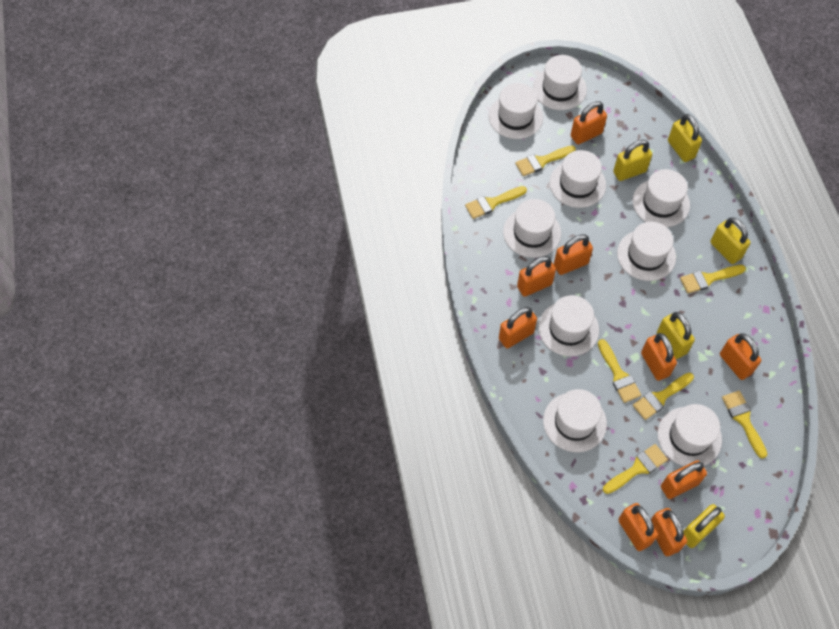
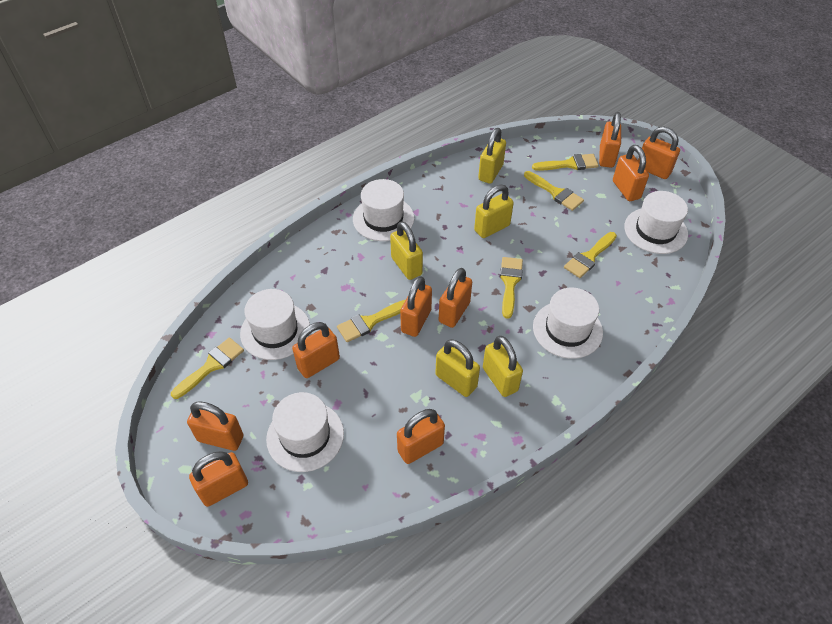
white hat: 9 -> 5
yellow brush: 7 -> 6

